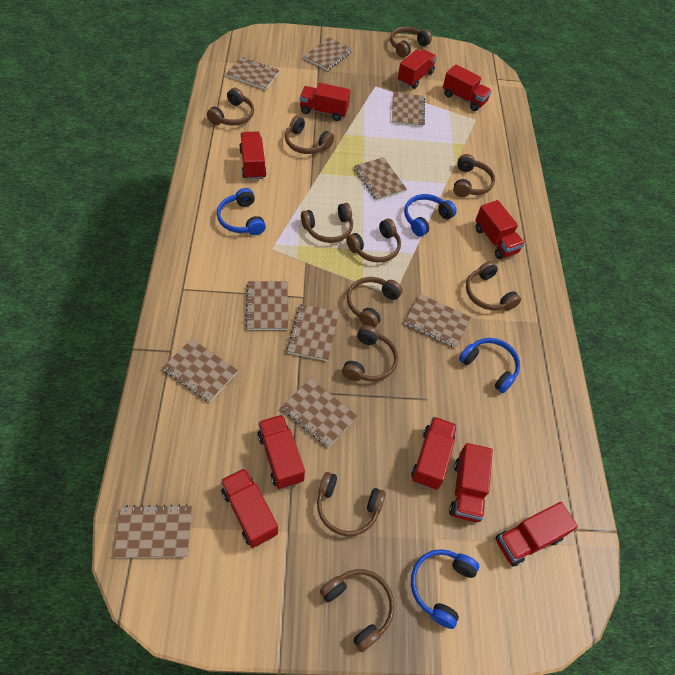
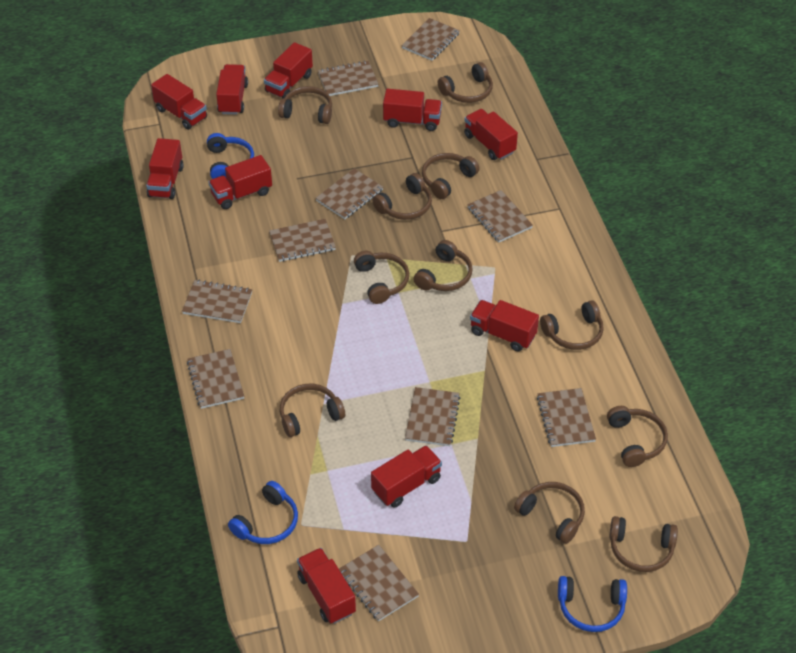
blue headphones: 4 -> 3

